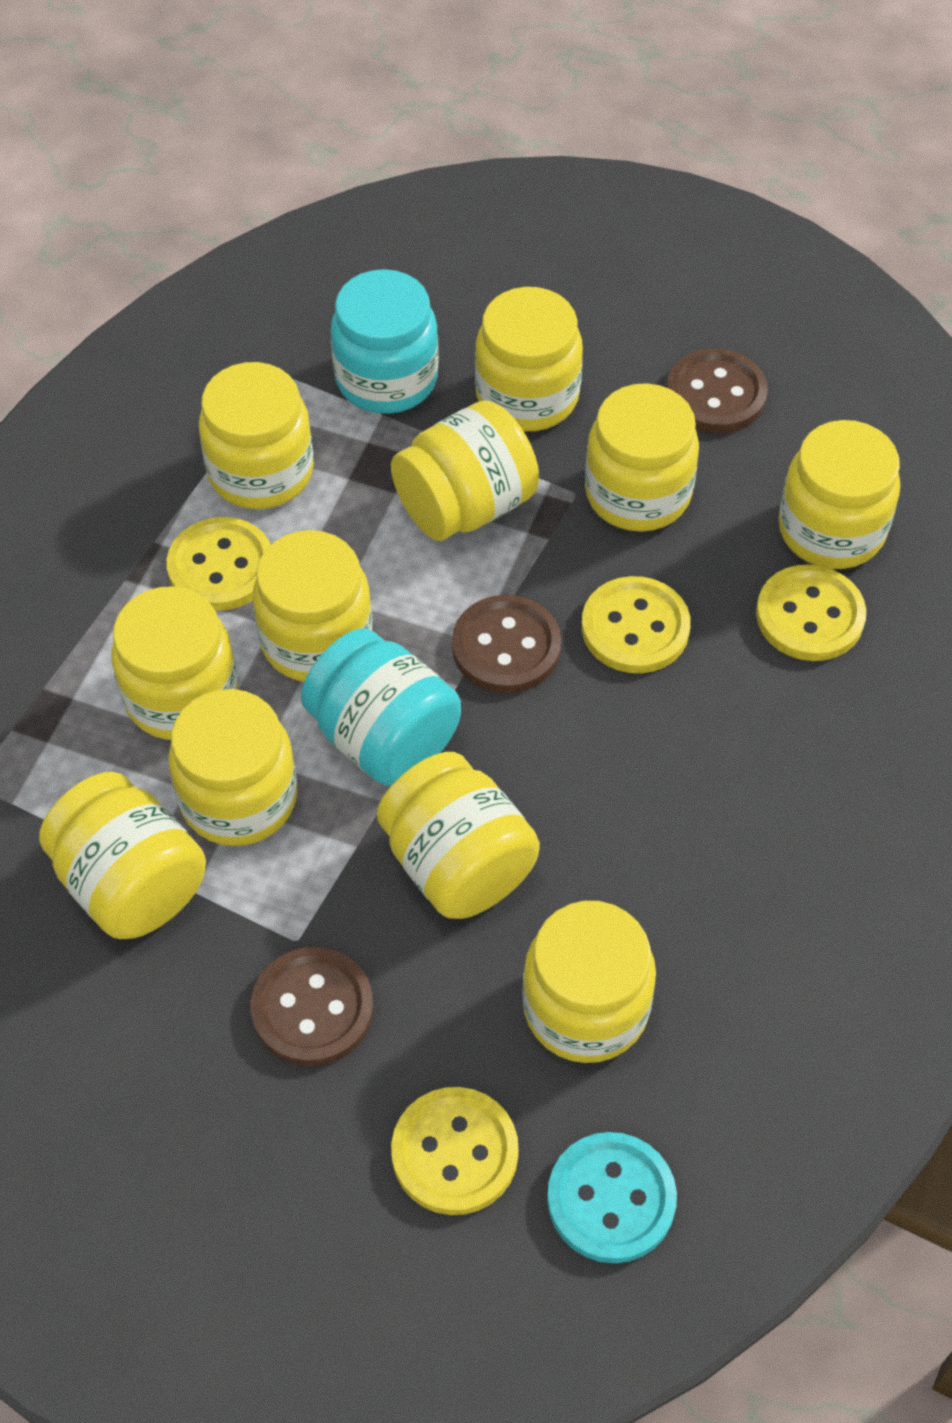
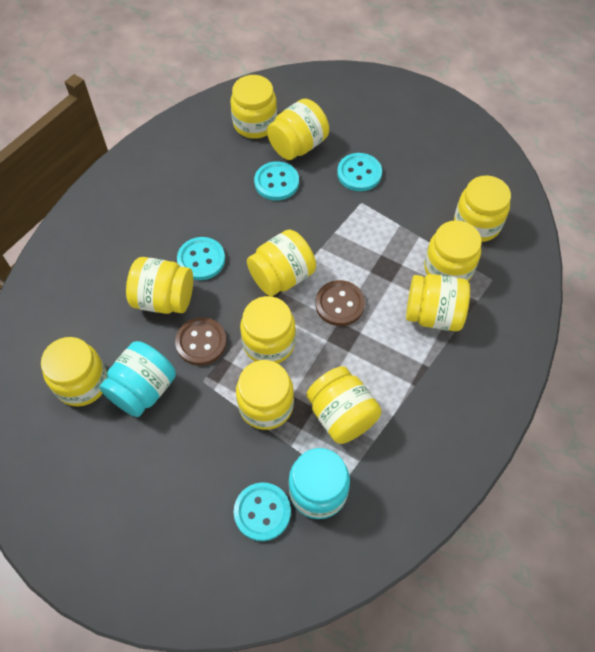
brown button: 3 -> 2
turquoise button: 1 -> 4
yellow button: 4 -> 0

